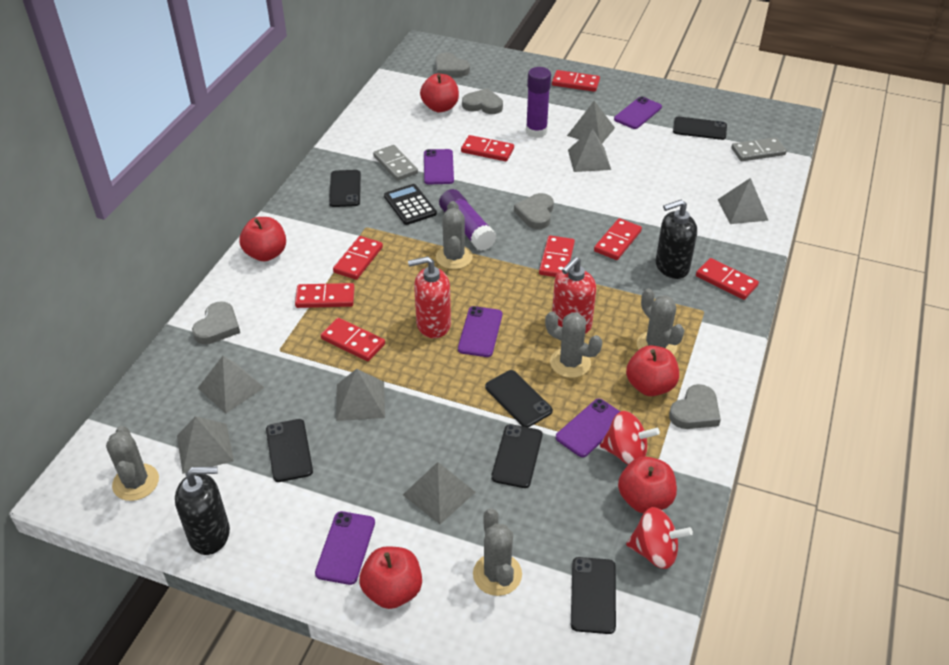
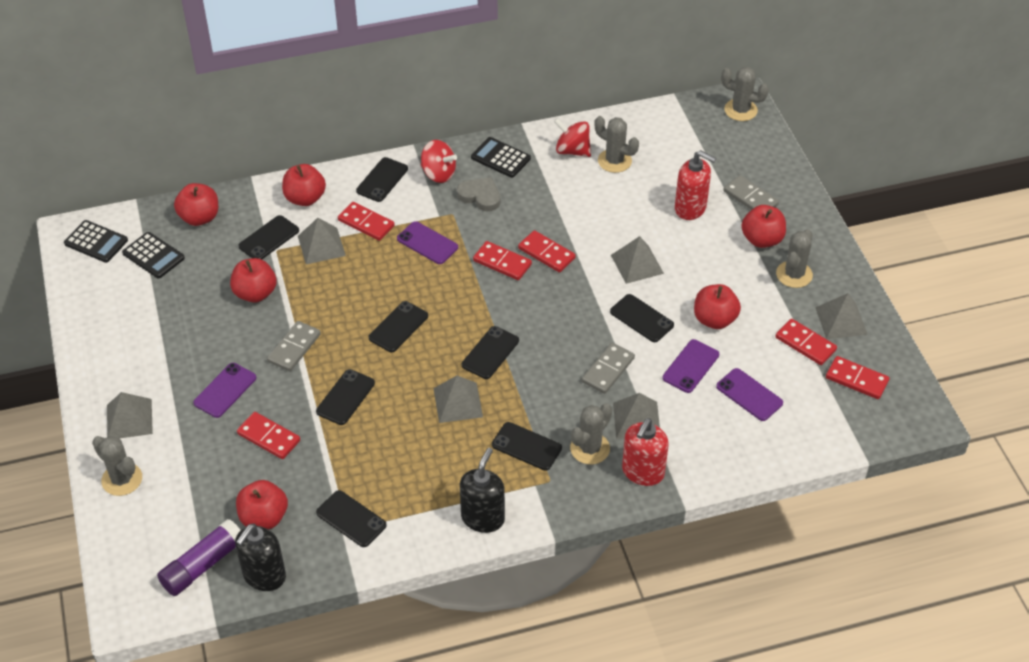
black calculator: 1 -> 3
black phone: 6 -> 8
grey domino: 2 -> 3
grey heart: 5 -> 1
grey pyramid: 7 -> 6
purple glue stick: 2 -> 1
purple phone: 5 -> 4
red apple: 5 -> 6
red domino: 8 -> 6

